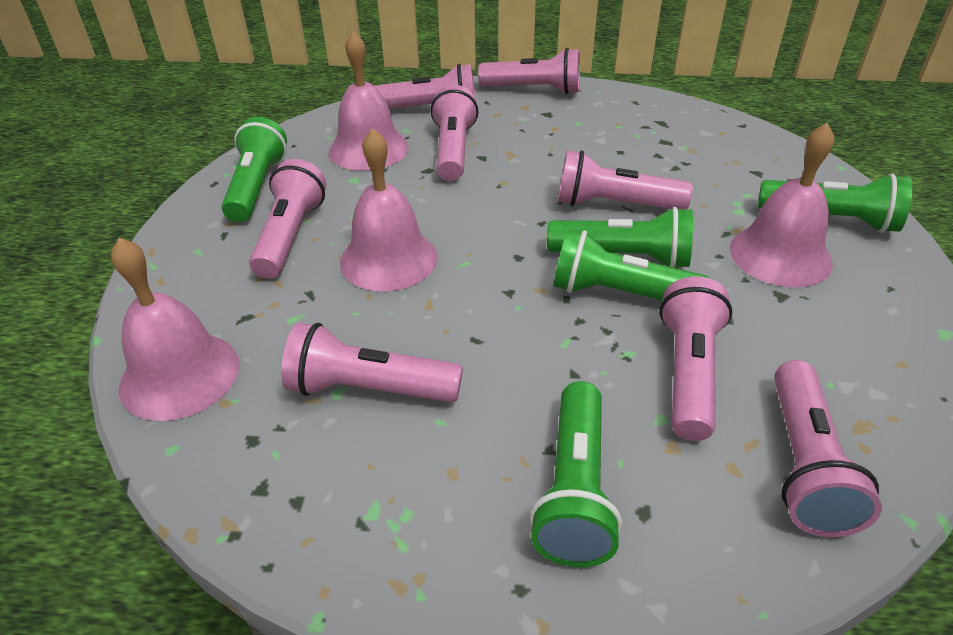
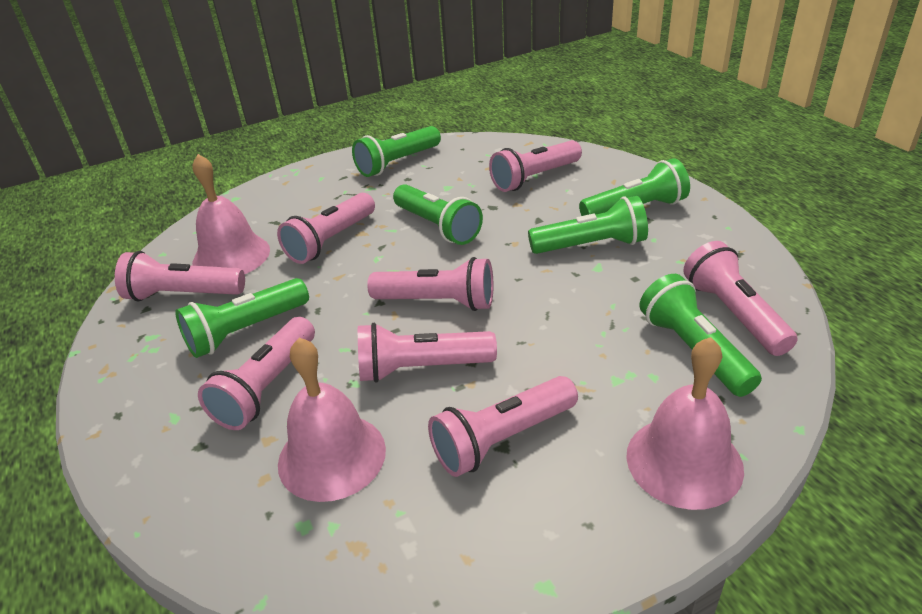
green flashlight: 5 -> 6
pink bell: 4 -> 3

